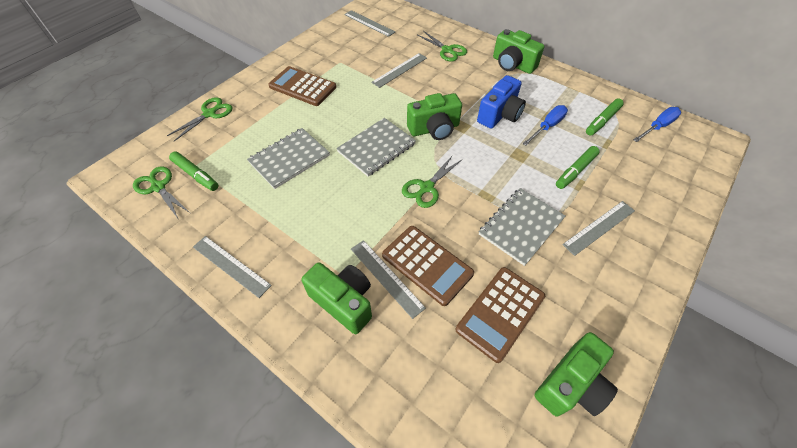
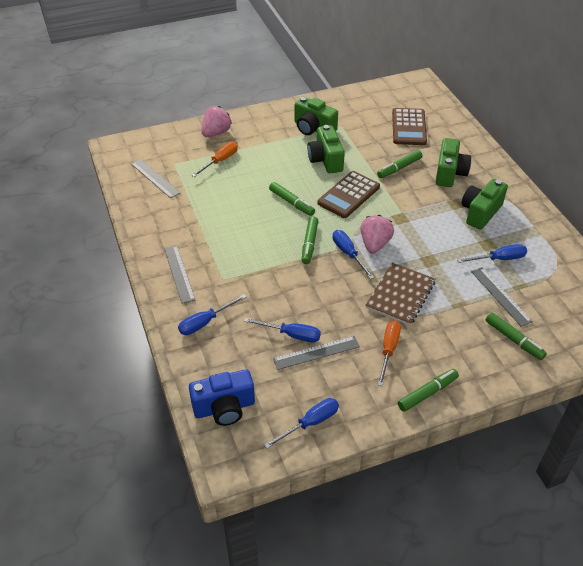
blue screwdriver: 2 -> 5
brown calculator: 3 -> 2
brown notebook: 0 -> 1
green marker: 3 -> 5
green scissors: 4 -> 0
grey notebook: 3 -> 0
grey ruler: 5 -> 4
orange screwdriver: 0 -> 2
pink strawberry: 0 -> 2

